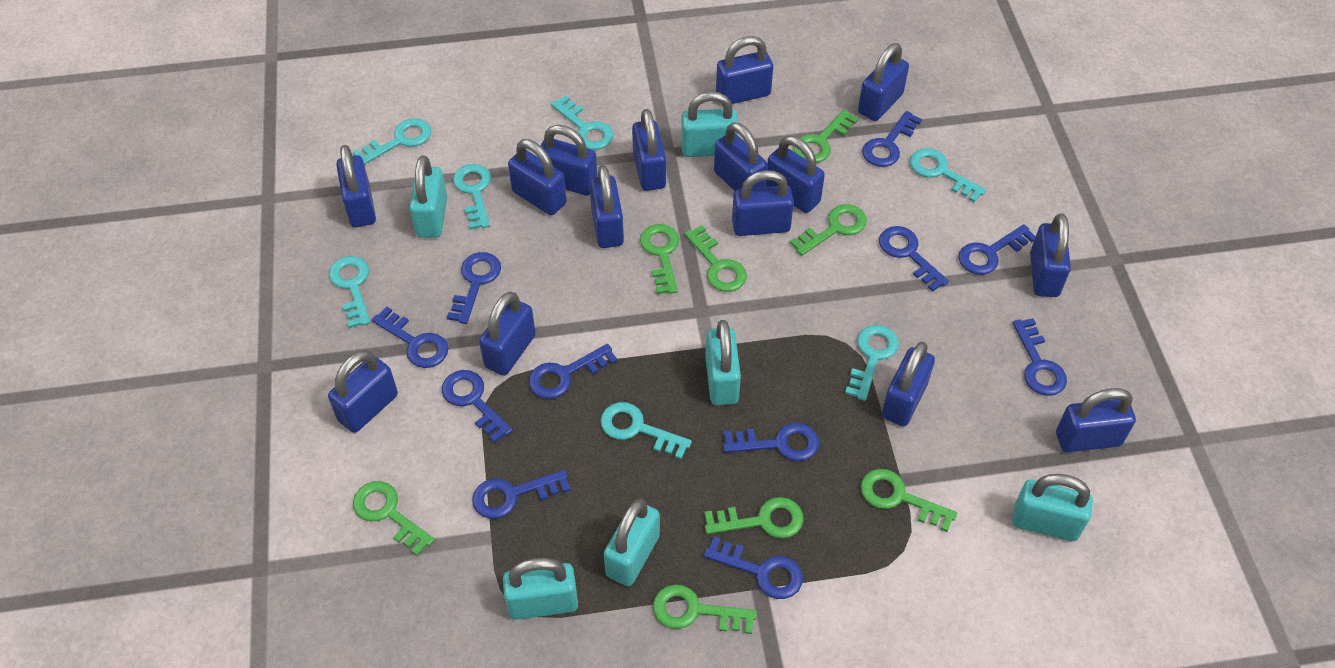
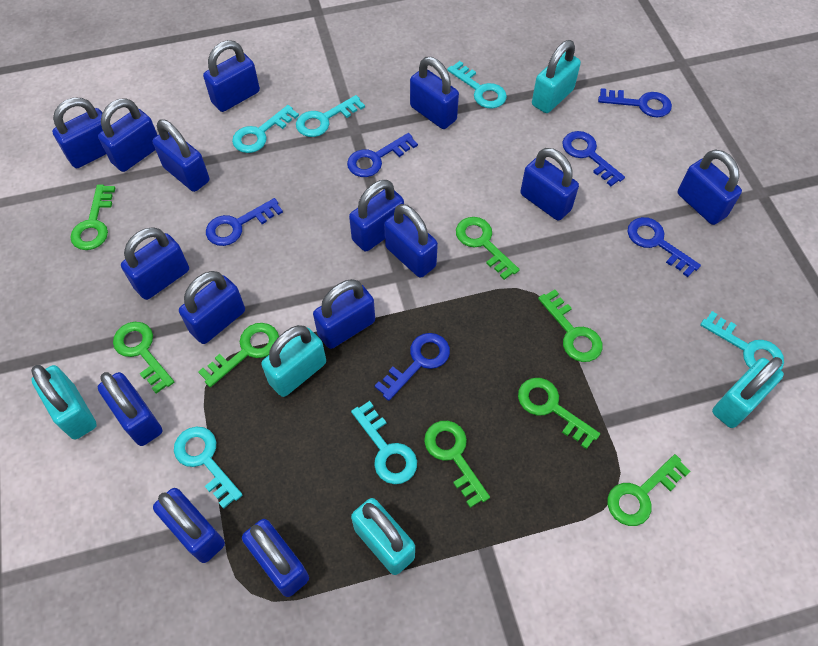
blue key: 11 -> 6
turquoise key: 7 -> 6
turquoise padlock: 6 -> 5

